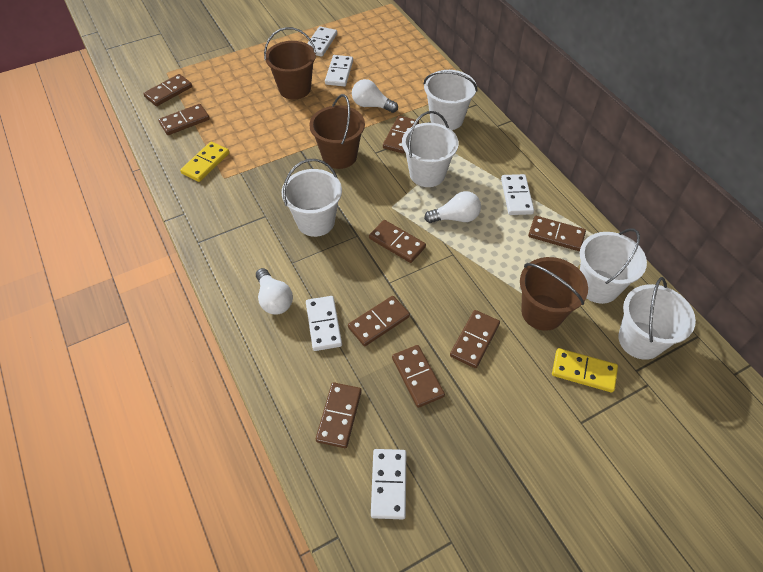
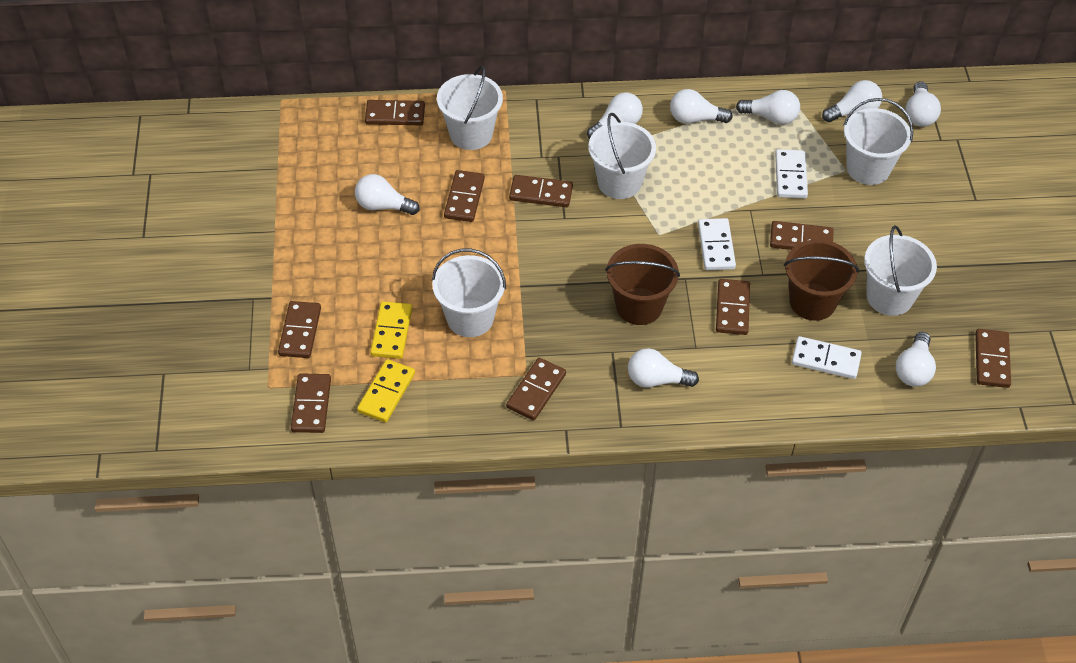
brown bucket: 3 -> 2
white domino: 5 -> 3
white light bulb: 3 -> 8

